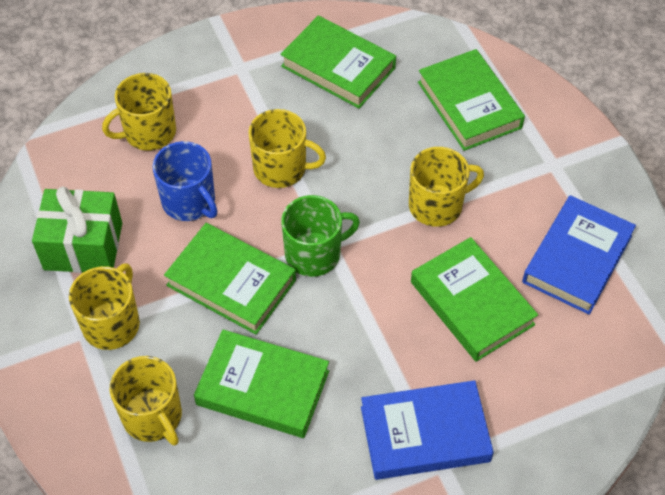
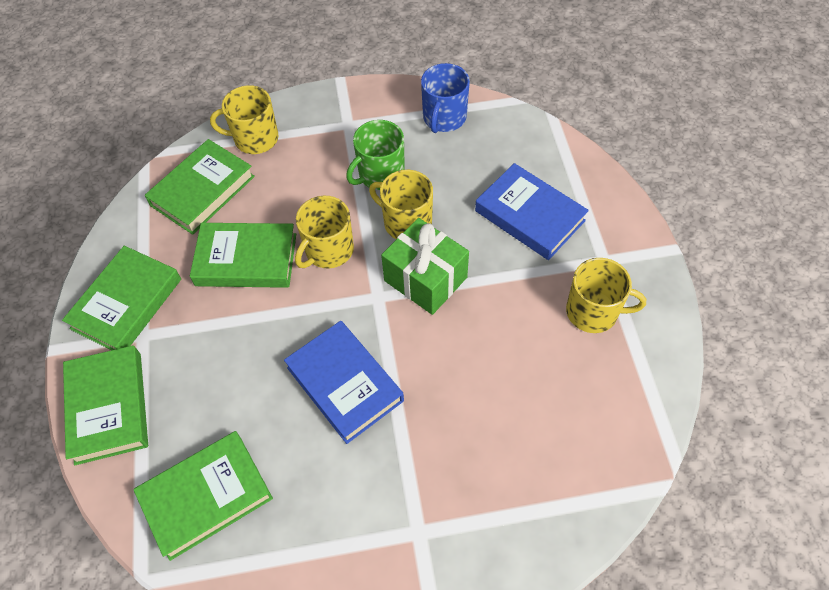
yellow mug: 5 -> 4

